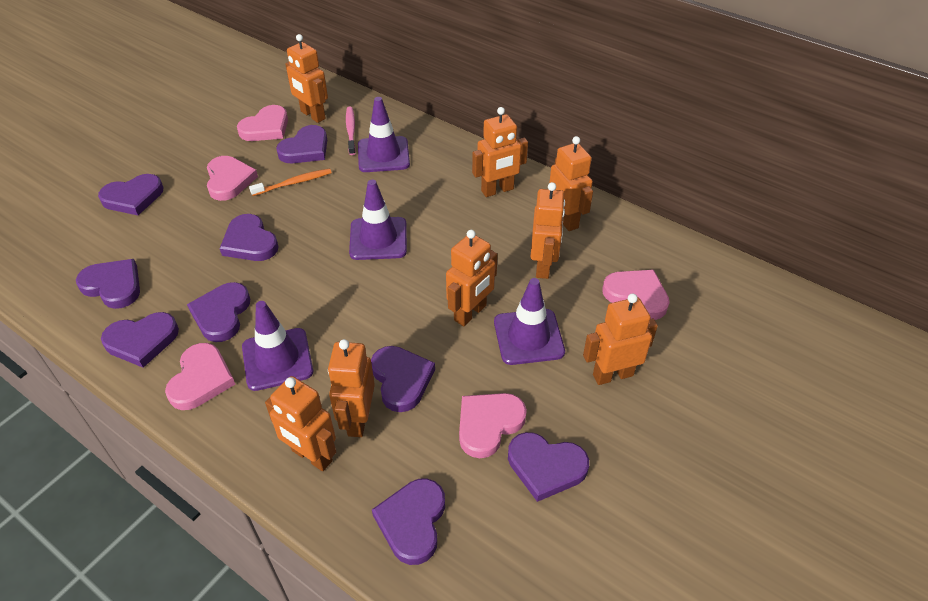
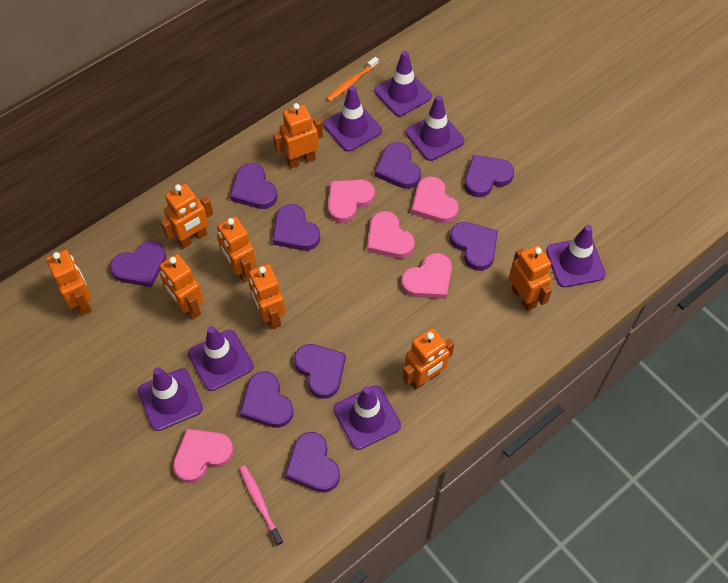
purple traffic cone: 4 -> 7

